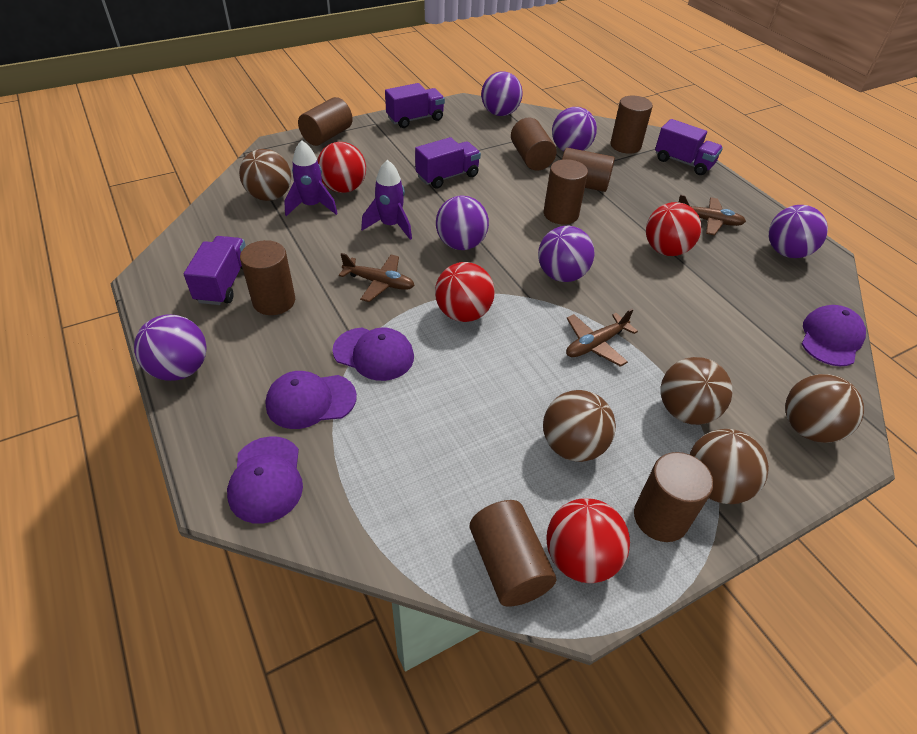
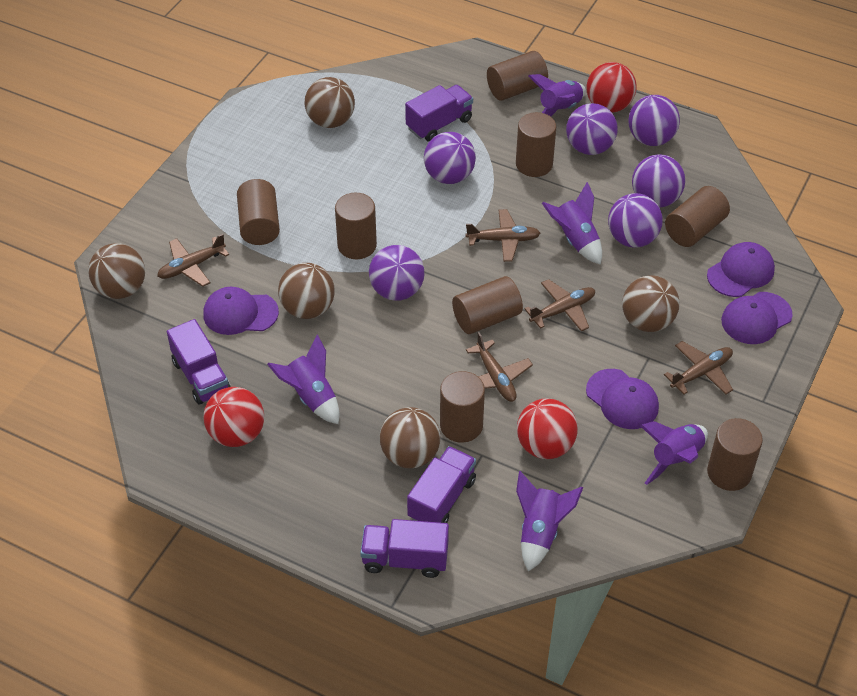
brown plane: 3 -> 5
purple rocket: 2 -> 5
red ball: 4 -> 3

